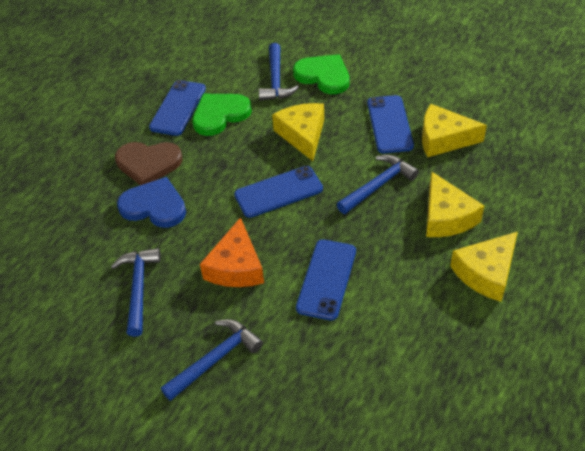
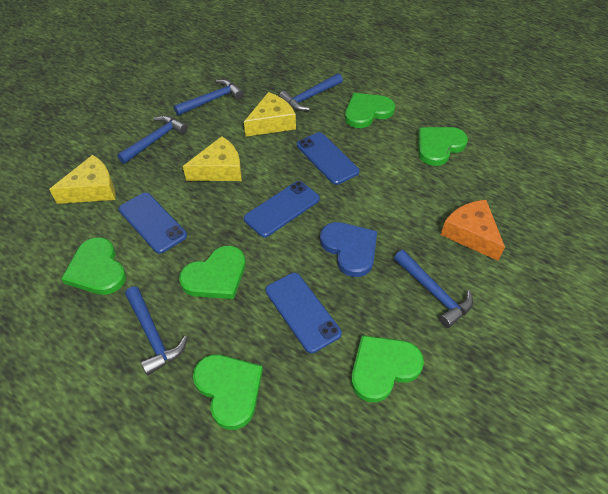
blue hammer: 4 -> 5
brown heart: 1 -> 0
green heart: 2 -> 6
yellow cheese: 4 -> 3

